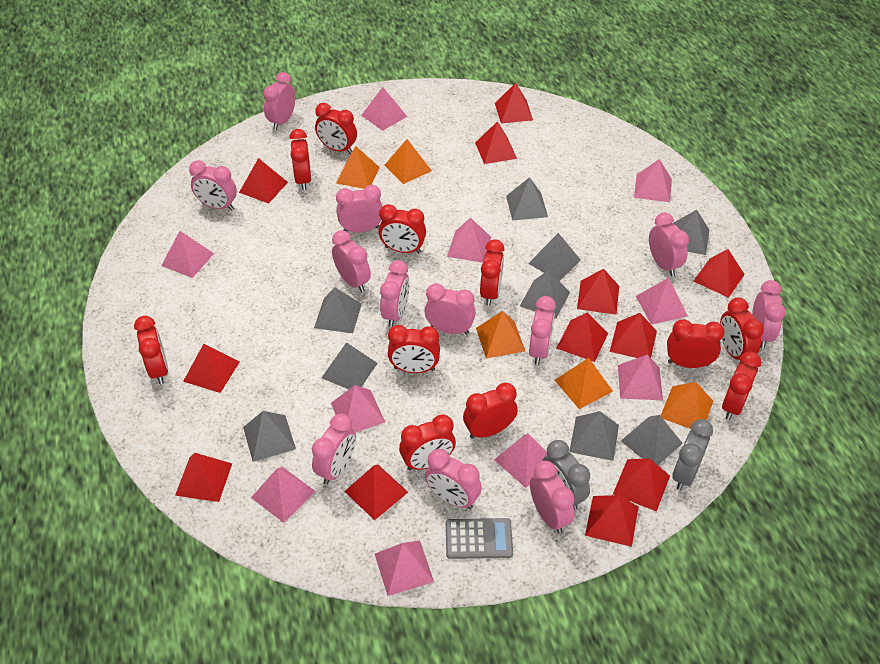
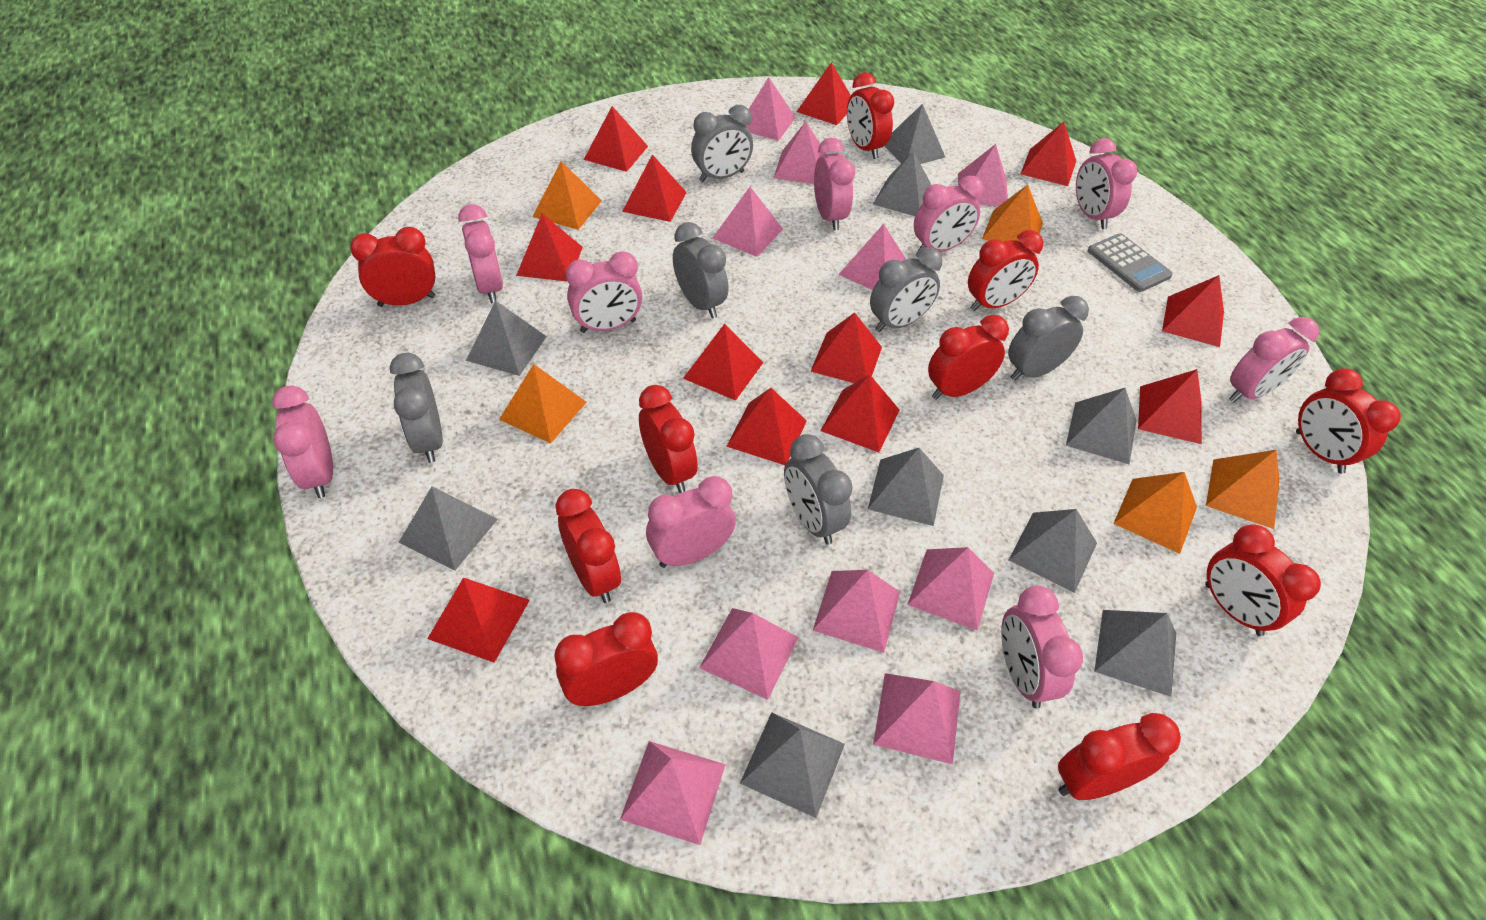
grey clock: 2 -> 6
pink clock: 12 -> 9
red clock: 11 -> 10

